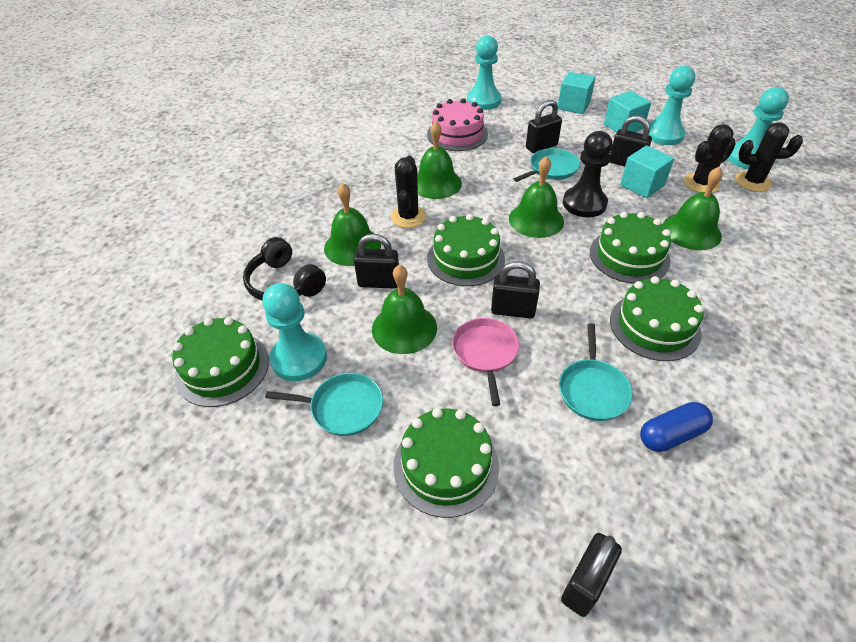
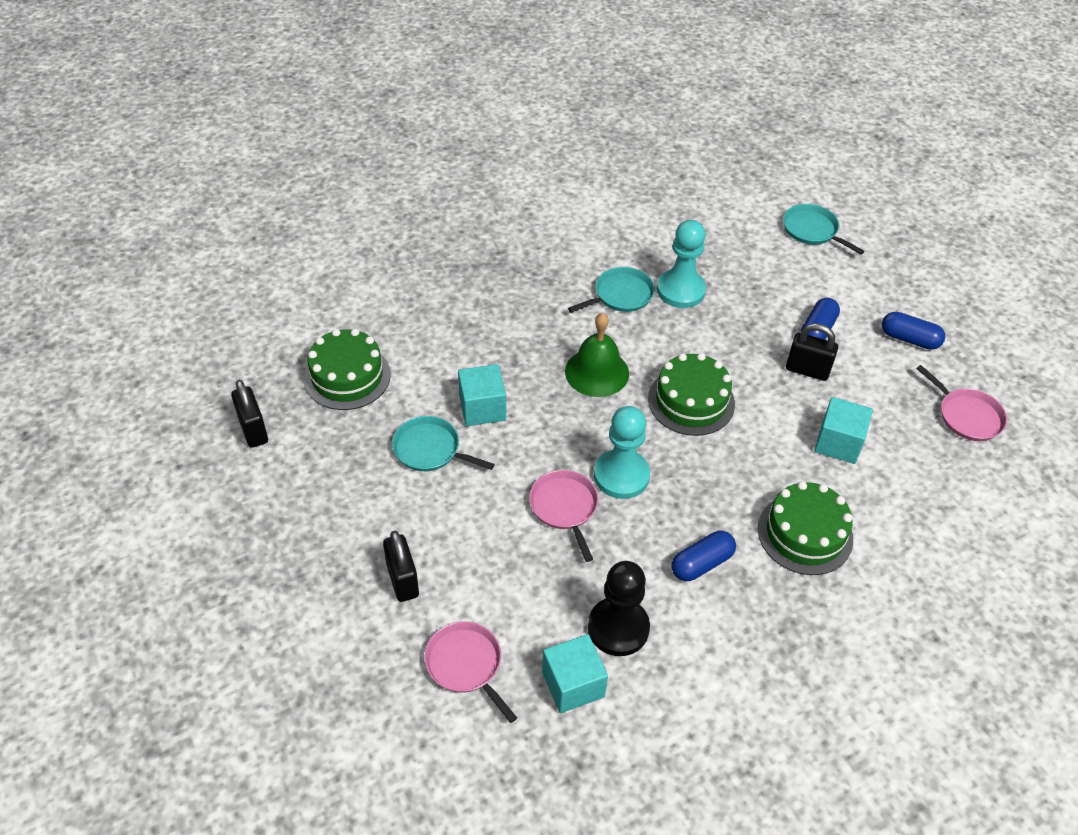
black cactus: 3 -> 0
black headphones: 1 -> 0
black padlock: 5 -> 3
blue capsule: 1 -> 3
green bell: 5 -> 1
green cake: 5 -> 3
pink cake: 1 -> 0
pink pan: 1 -> 3
turquoise pawn: 4 -> 2

